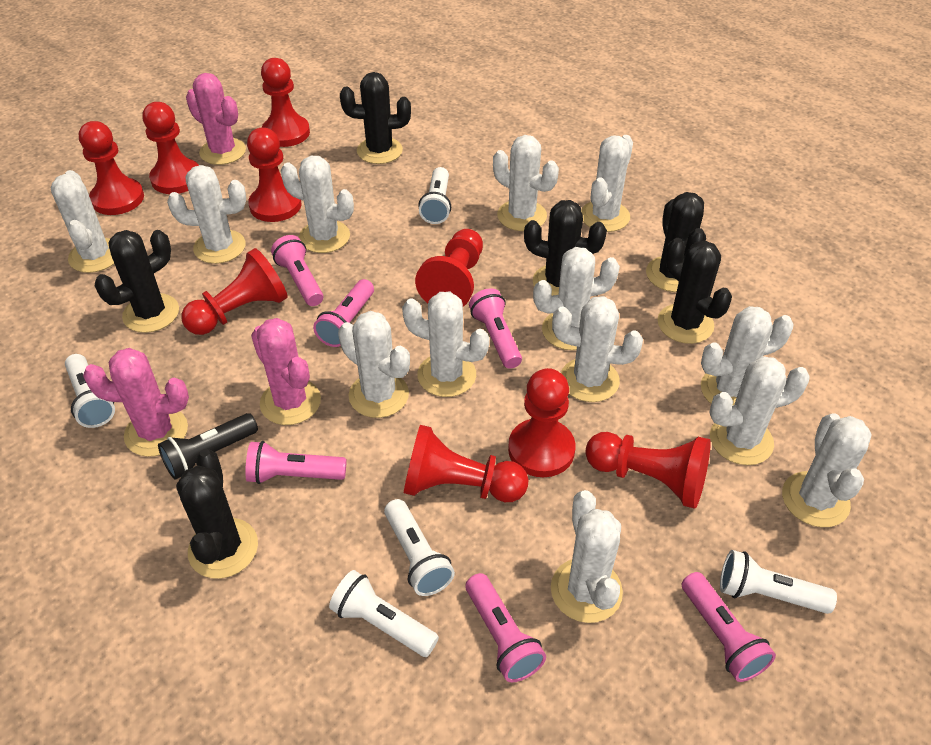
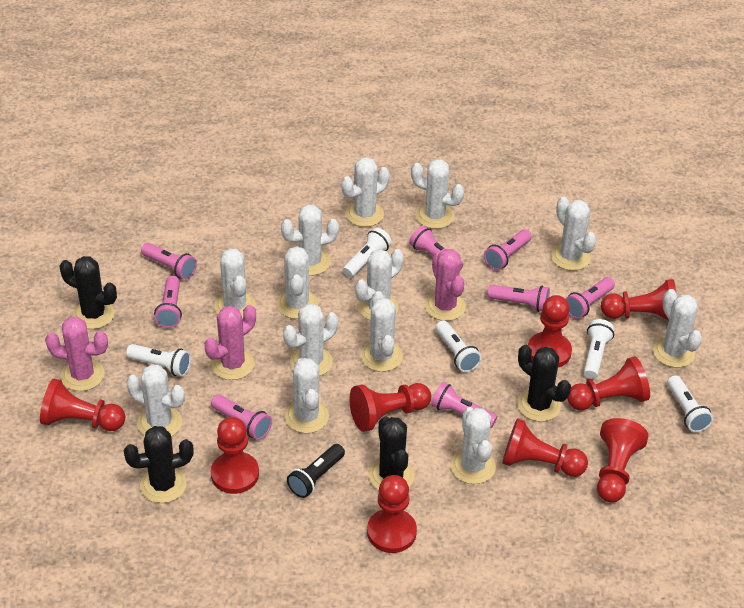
black cactus: 6 -> 4
pink flashlight: 6 -> 8

